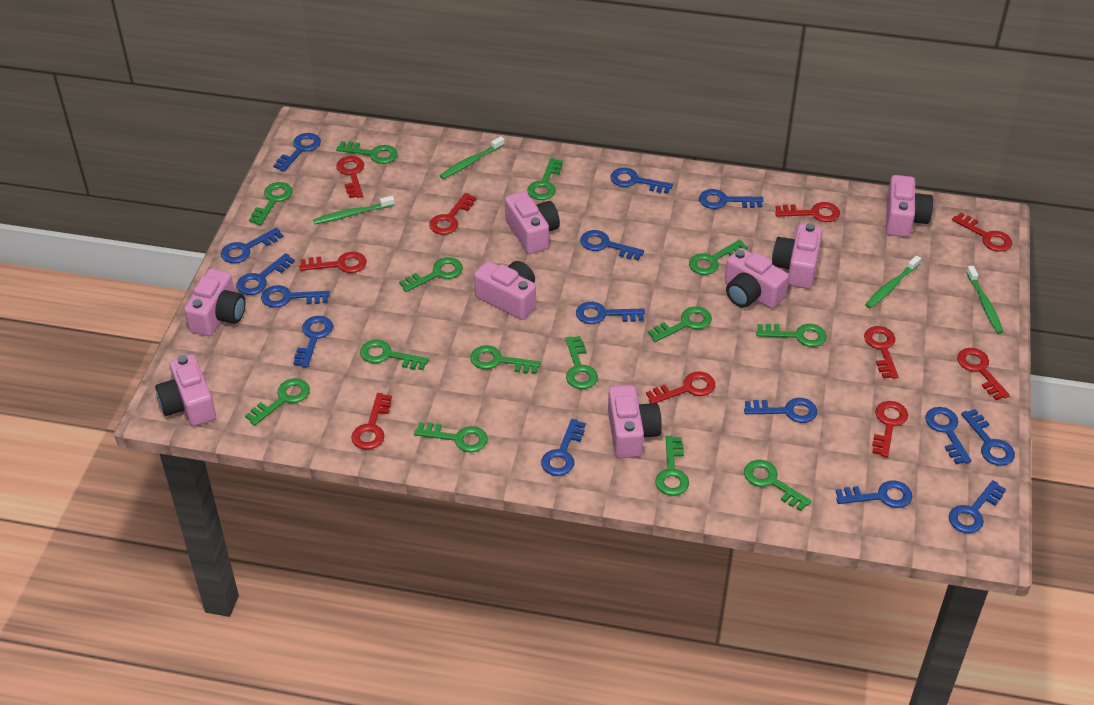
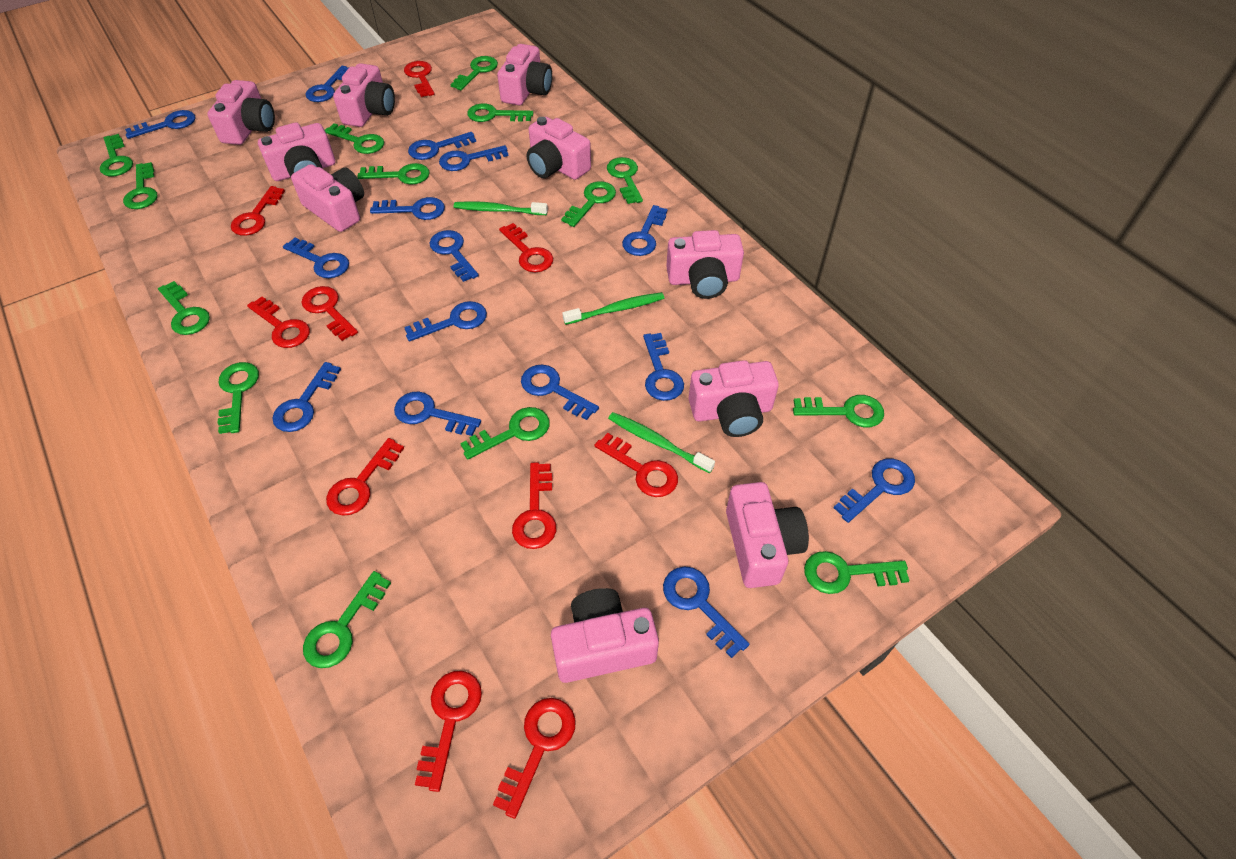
green toothbrush: 4 -> 3
pink camera: 8 -> 10

